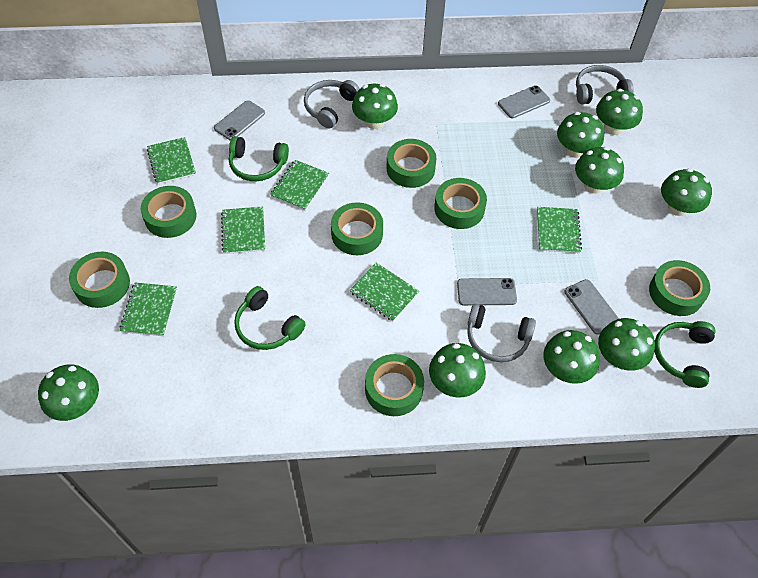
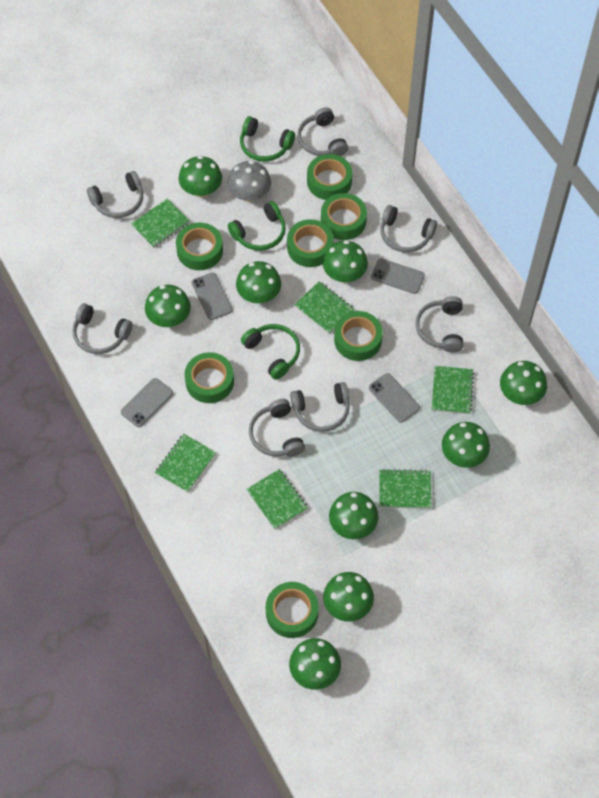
grey headphones: 3 -> 7
grey mushroom: 0 -> 1

